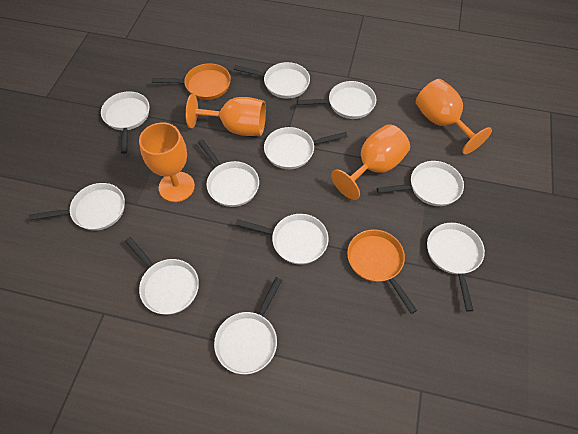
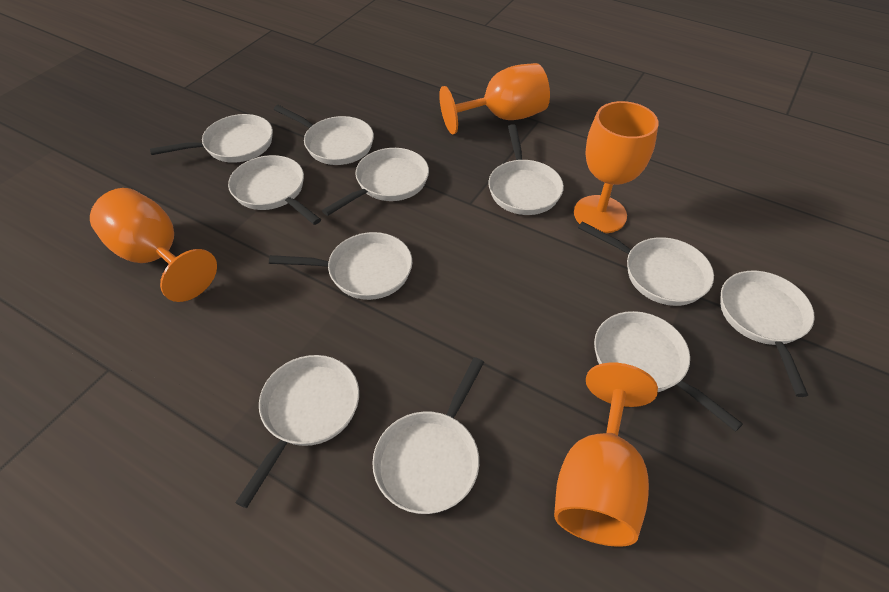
orange pan: 2 -> 0

